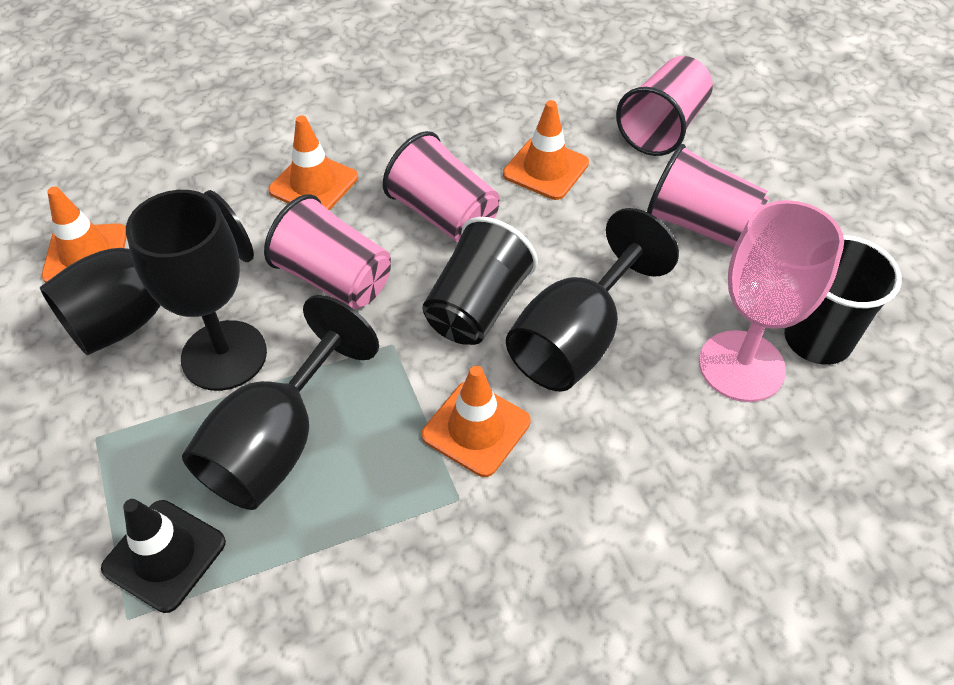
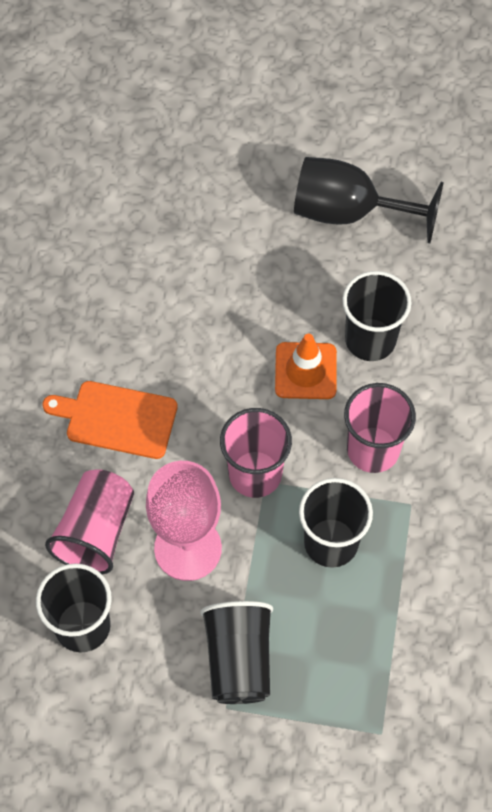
black cup: 2 -> 4
black goblet: 4 -> 1
black traffic cone: 1 -> 0
orange cutting board: 0 -> 1
orange traffic cone: 4 -> 1
pink cup: 4 -> 3

